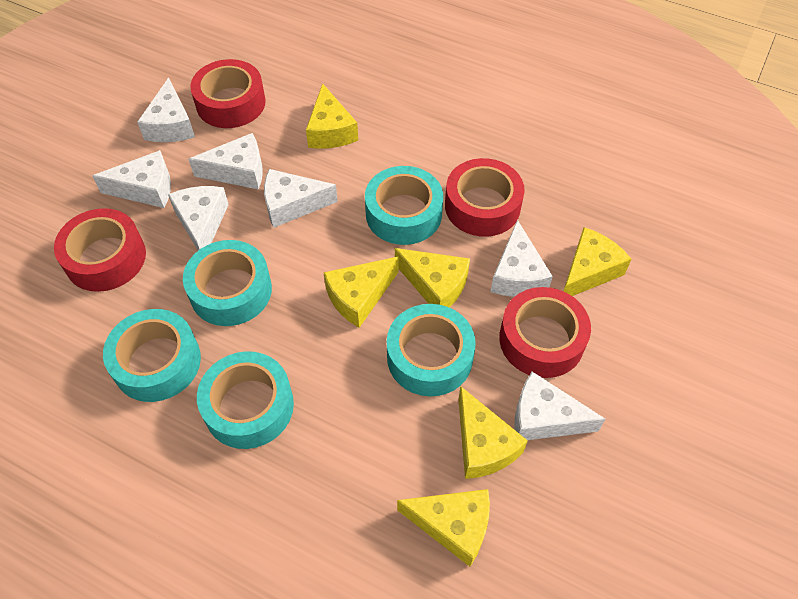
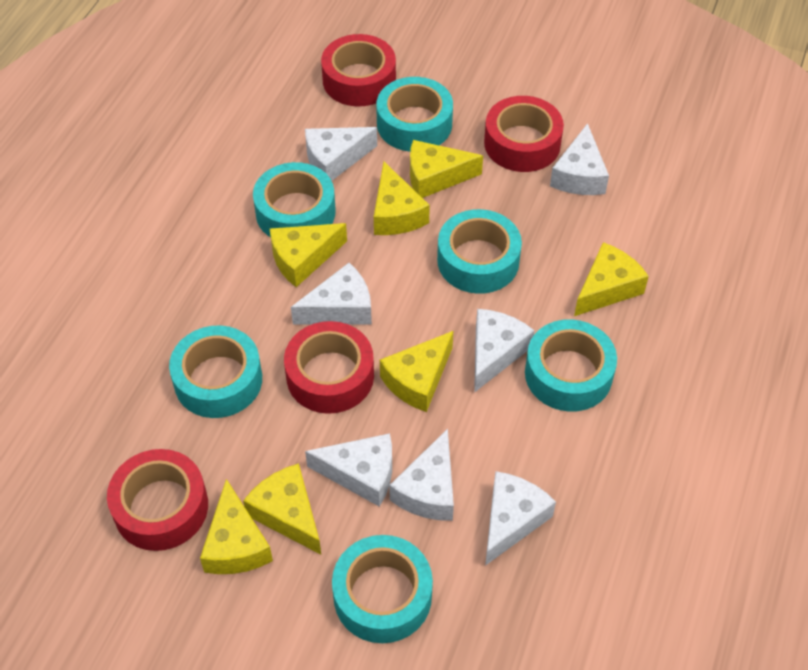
turquoise tape: 5 -> 6
yellow cheese: 6 -> 7

